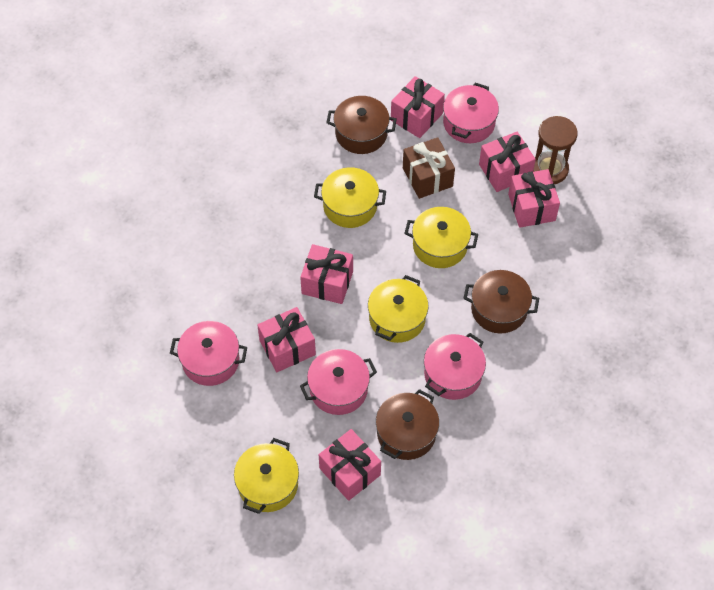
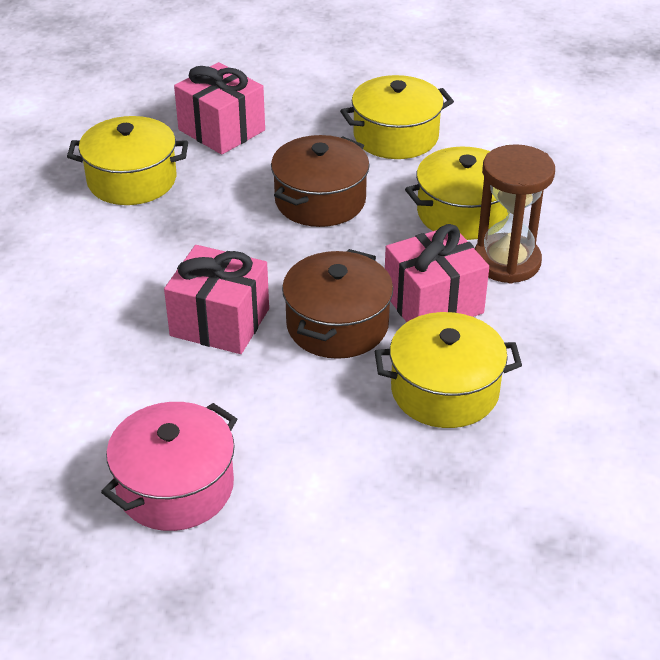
brown gift: 1 -> 0
brown pot: 3 -> 2
pink gift: 6 -> 3
pink pot: 4 -> 1

